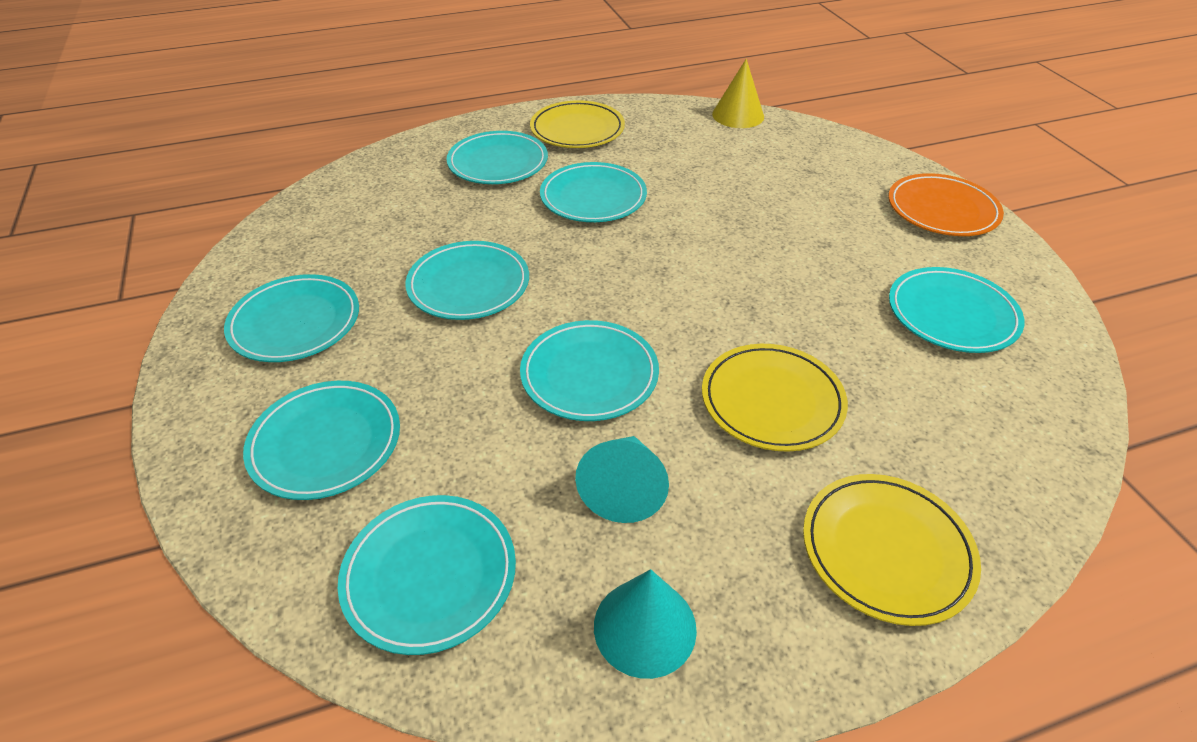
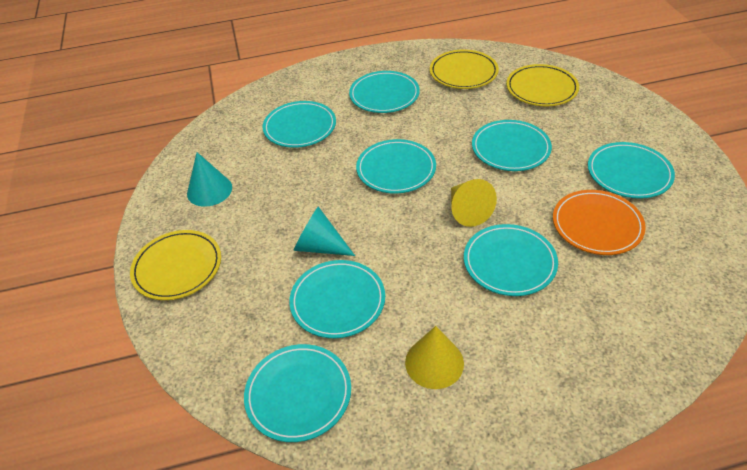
yellow cone: 1 -> 2

